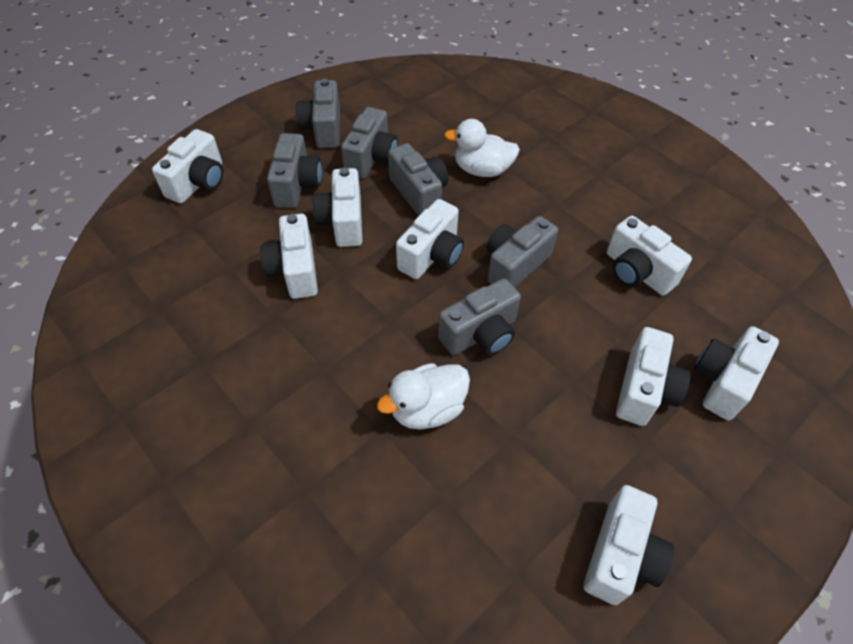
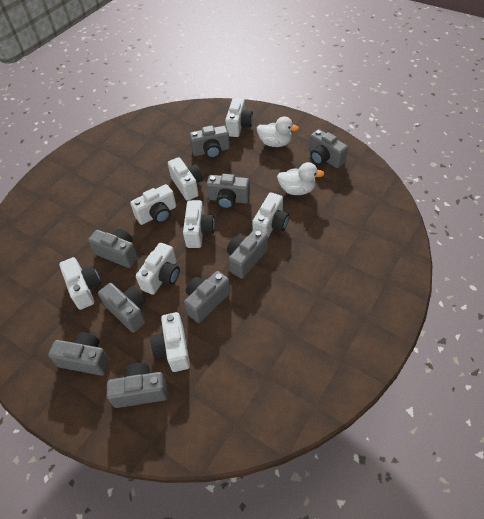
grey camera: 6 -> 9

